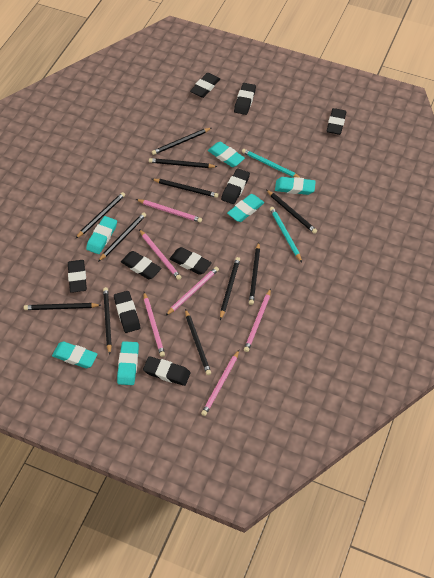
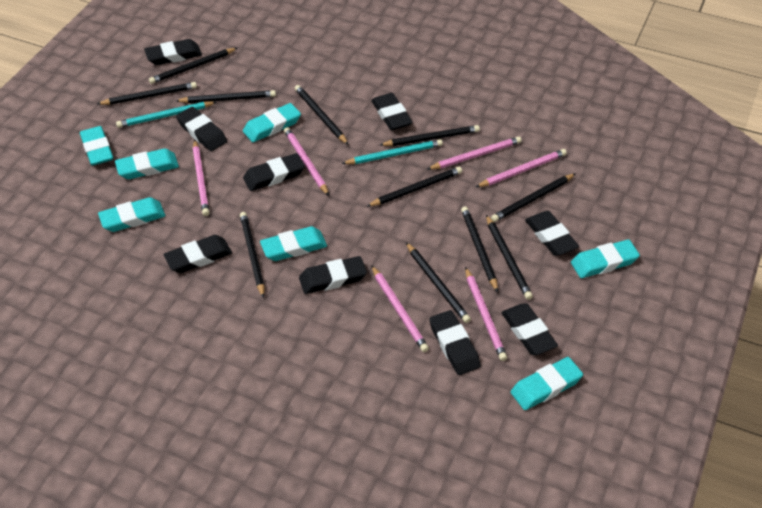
turquoise eraser: 6 -> 7

